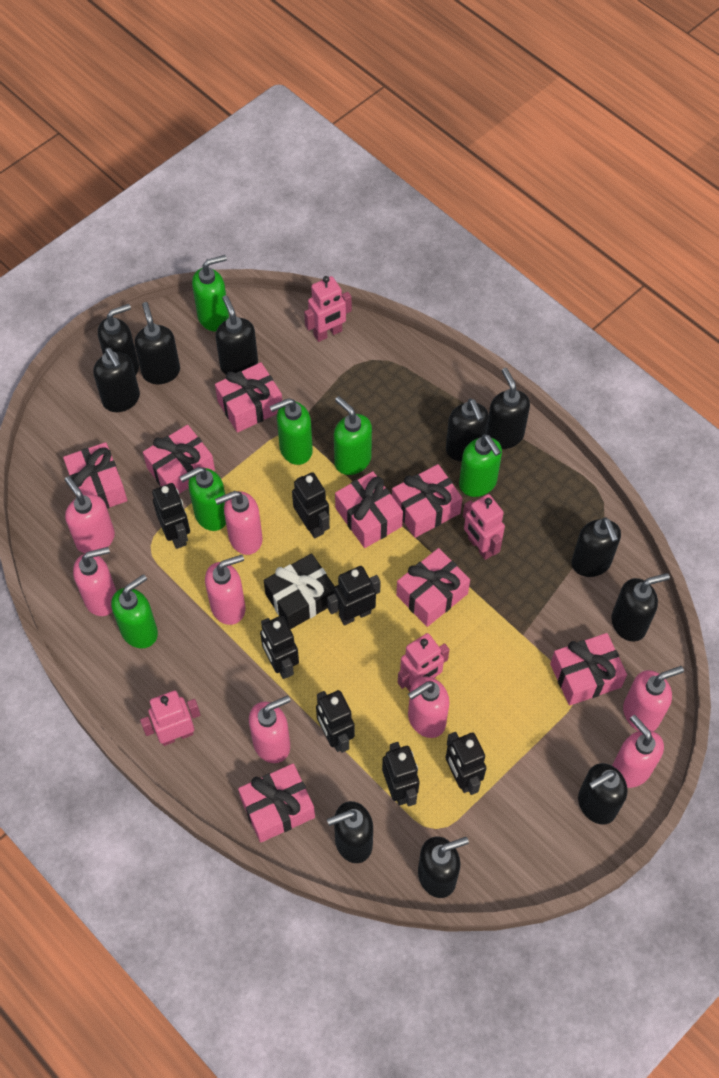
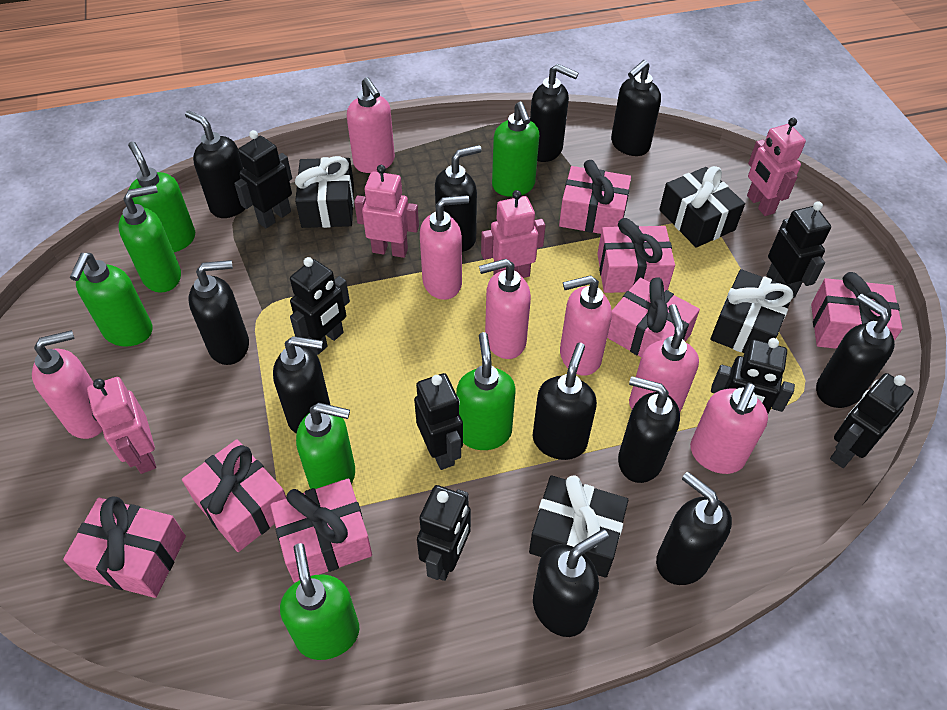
black gift: 1 -> 4
green soap dispenser: 6 -> 7
pink gift: 8 -> 7
pink soap dispenser: 8 -> 7

